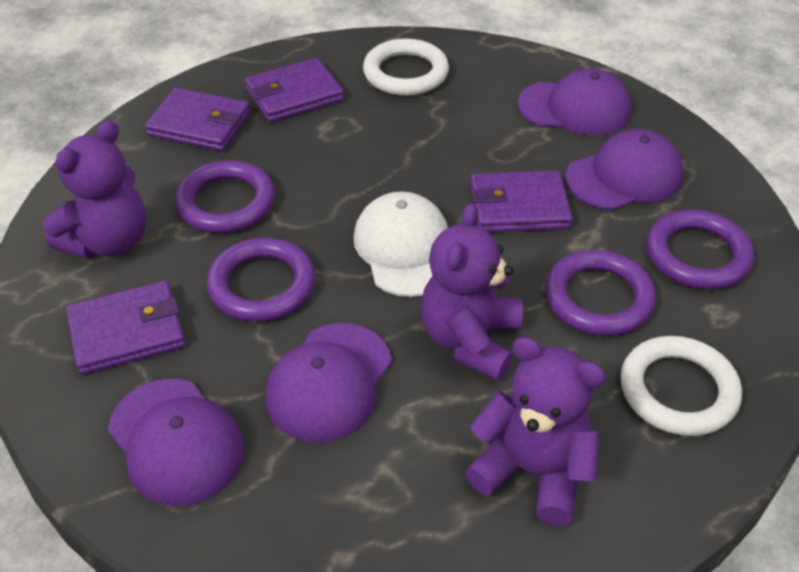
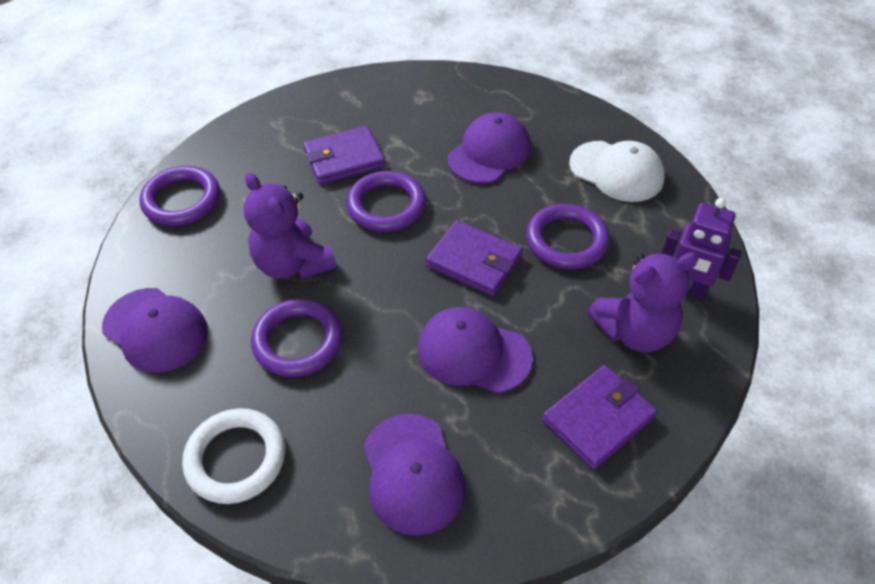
purple robot: 0 -> 1
purple teddy bear: 3 -> 2
purple wallet: 4 -> 3
white ring: 2 -> 1

